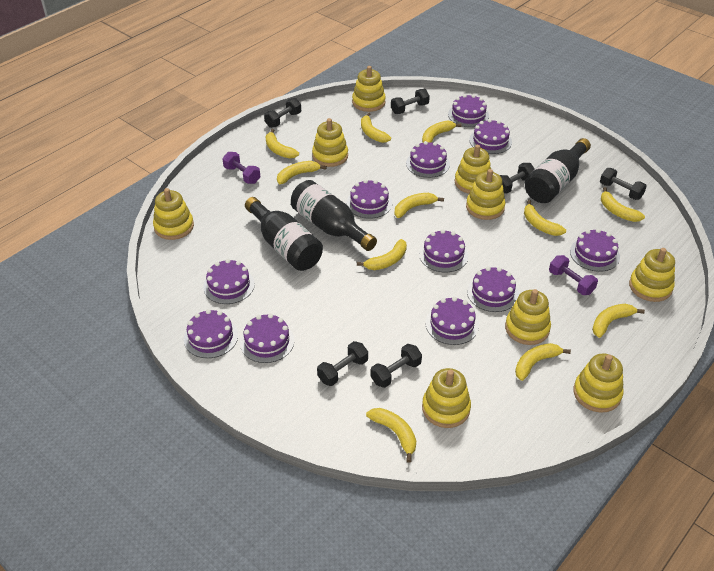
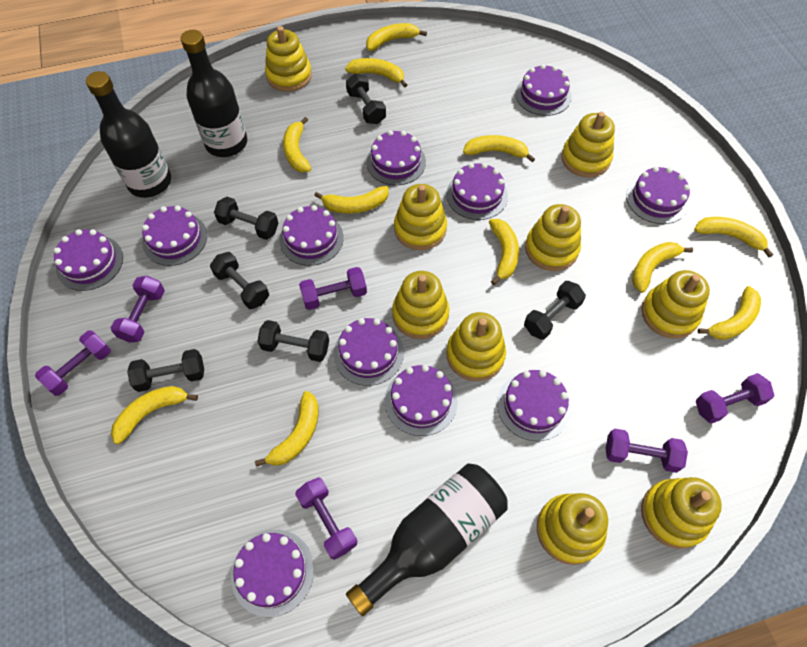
purple dumbbell: 2 -> 6

